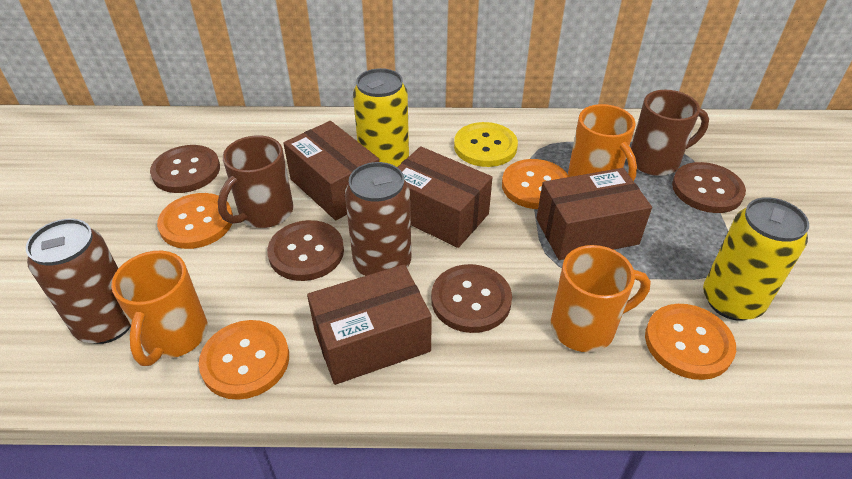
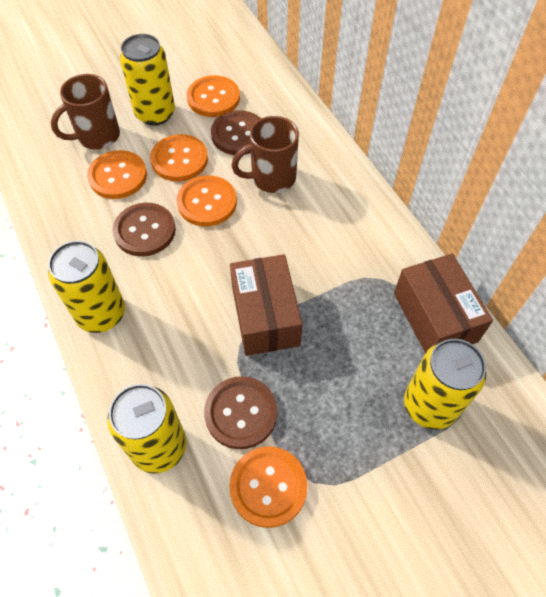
brown box: 4 -> 2
brown button: 4 -> 3
brown can: 2 -> 0
orange button: 4 -> 5
orange mug: 3 -> 0
yellow button: 1 -> 0
yellow can: 2 -> 4

